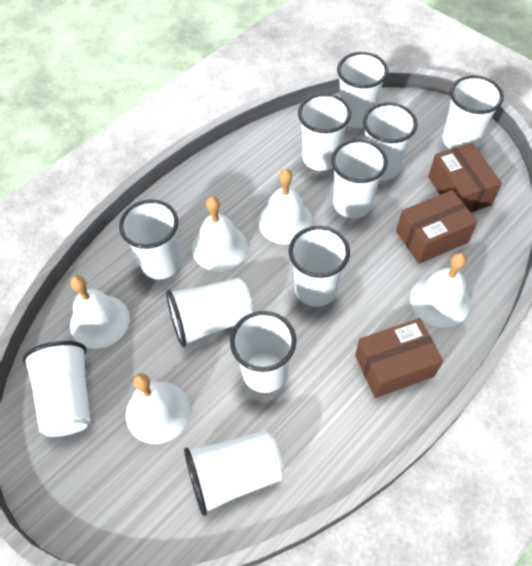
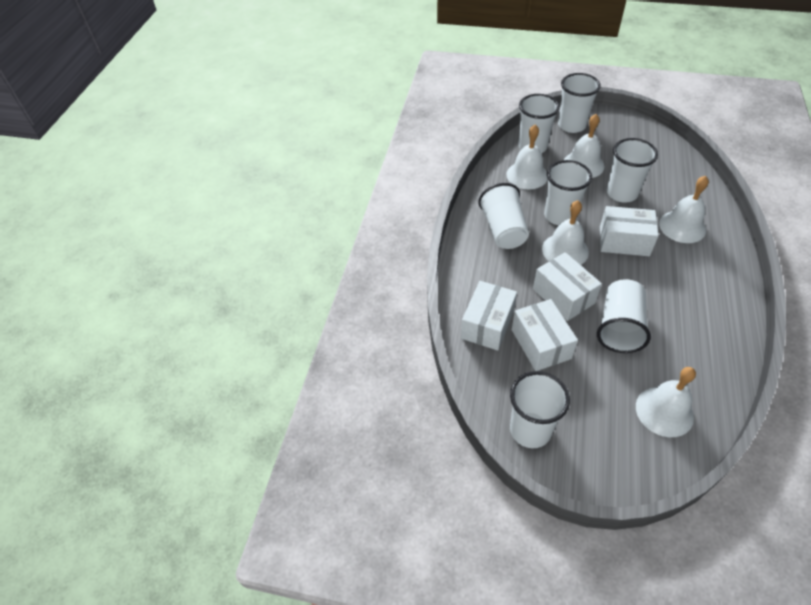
brown box: 3 -> 0
white box: 0 -> 4
white cup: 11 -> 7

